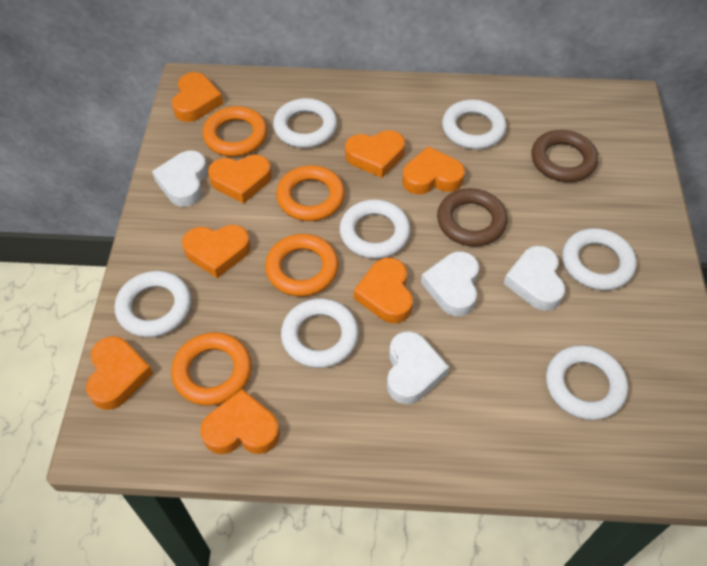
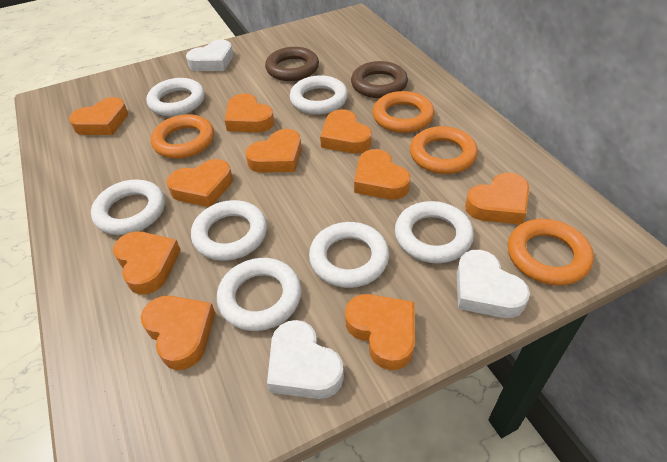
orange heart: 8 -> 10
white heart: 4 -> 3

